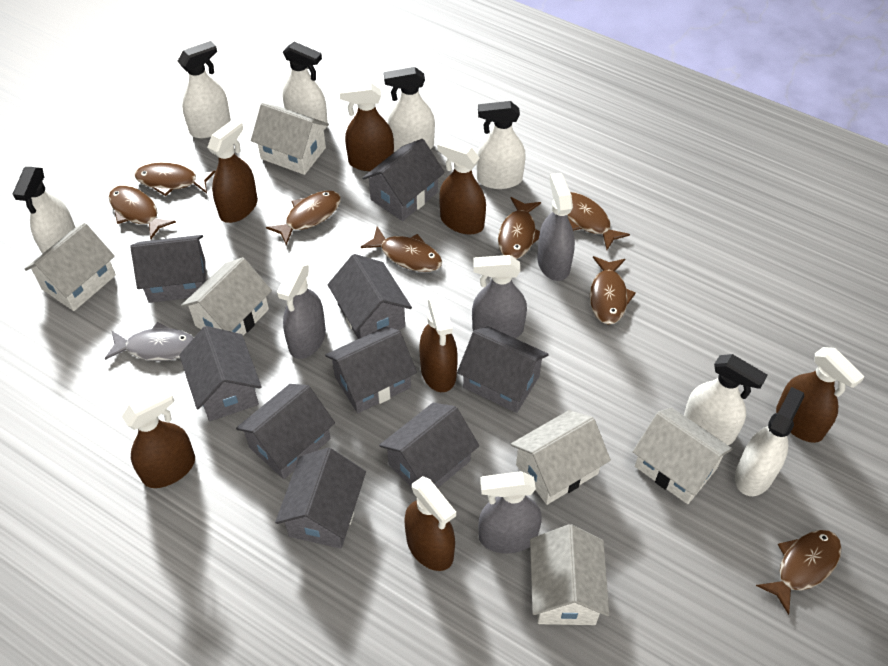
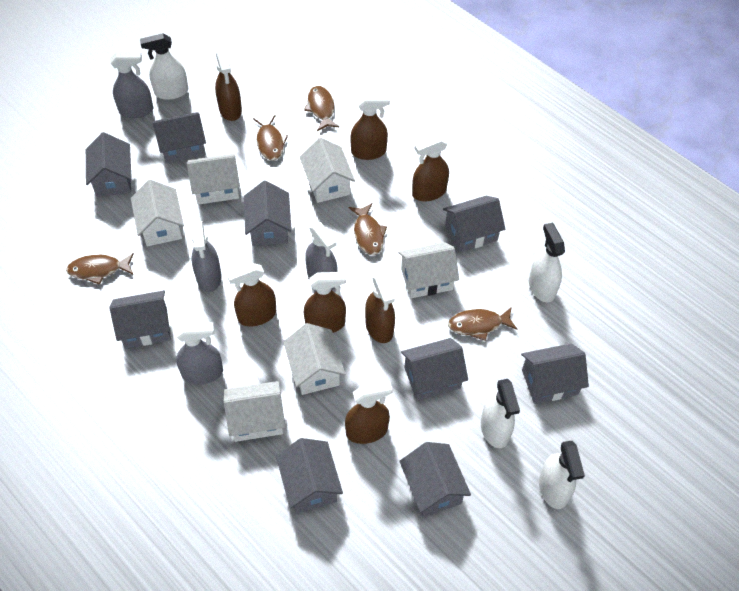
brown fish: 8 -> 5
grey fish: 1 -> 0
white spray bottle: 7 -> 4

